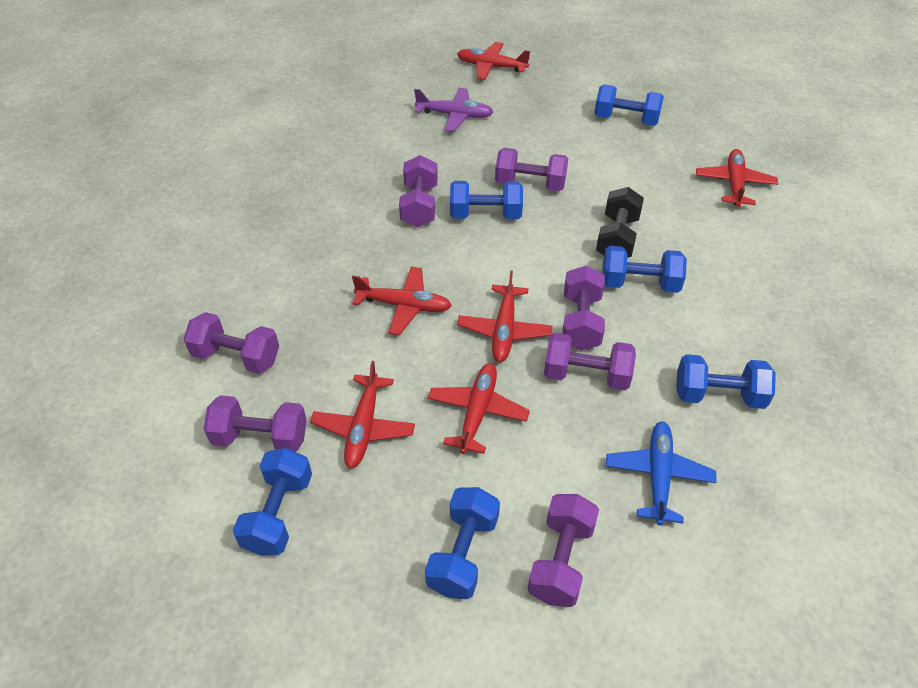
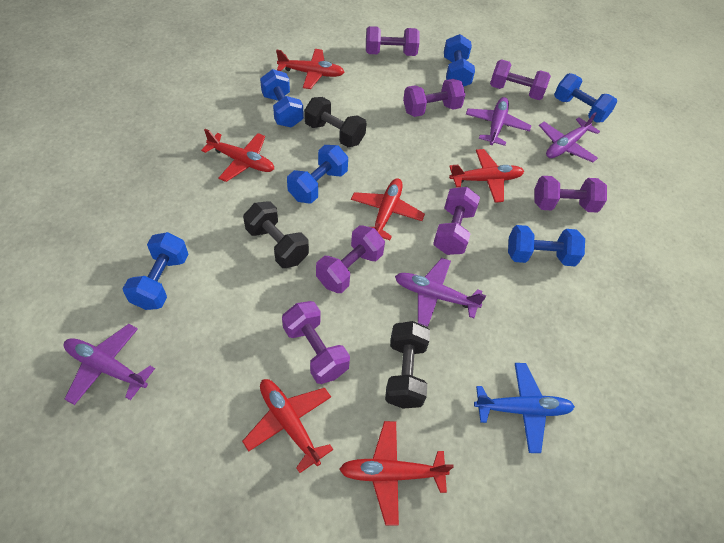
black dumbbell: 1 -> 3
purple plane: 1 -> 4

